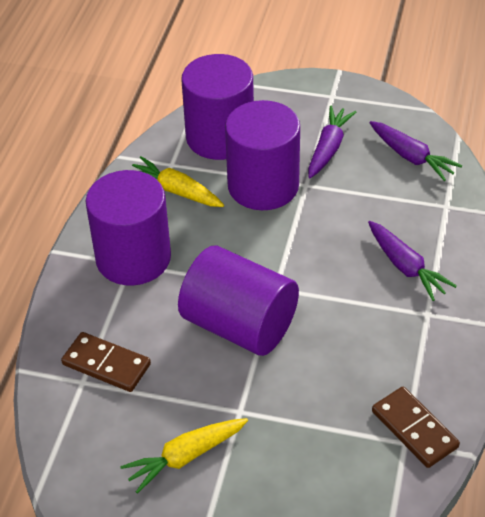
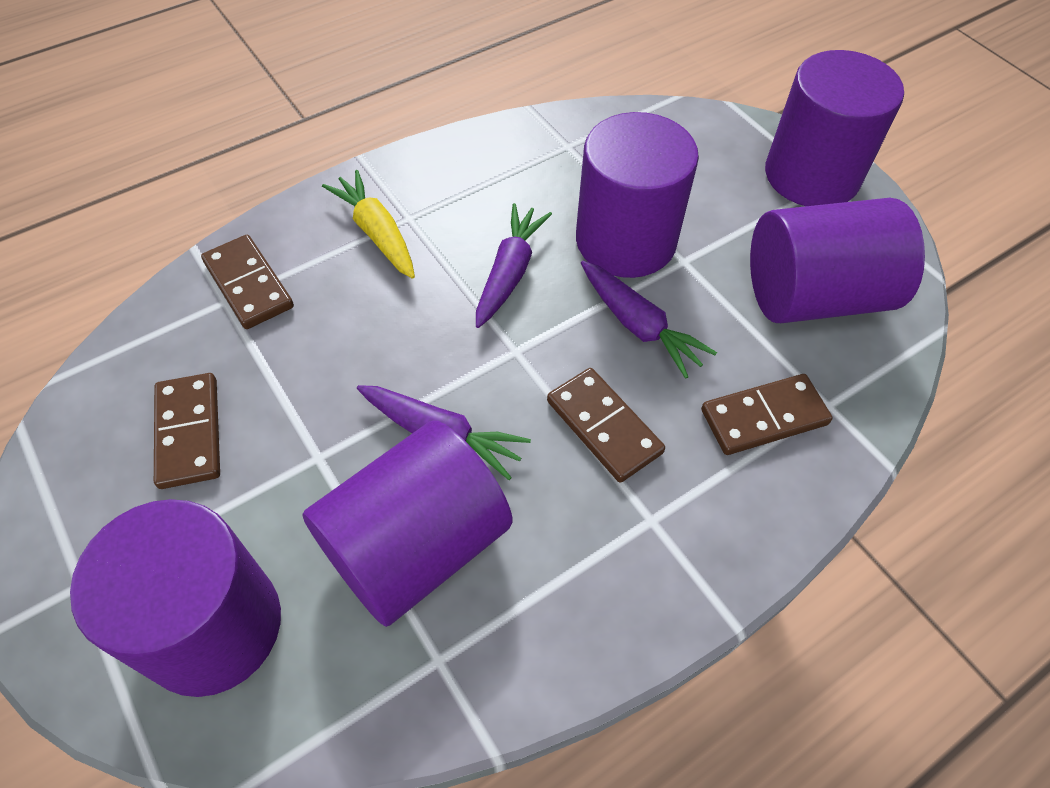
brown domino: 2 -> 4
purple cylinder: 4 -> 5
yellow carrot: 2 -> 1

